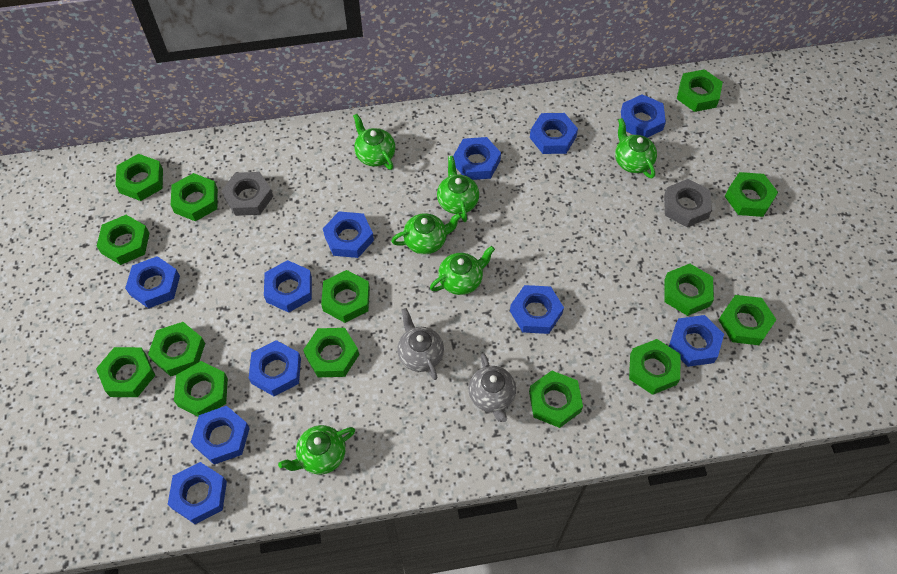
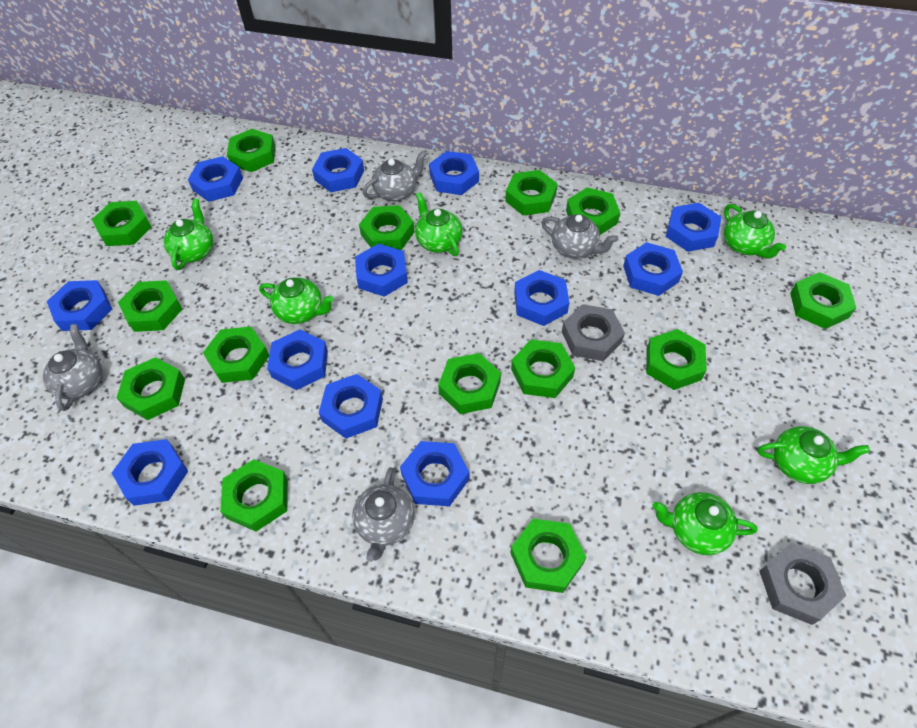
blue nut: 11 -> 12
grey teapot: 2 -> 4

